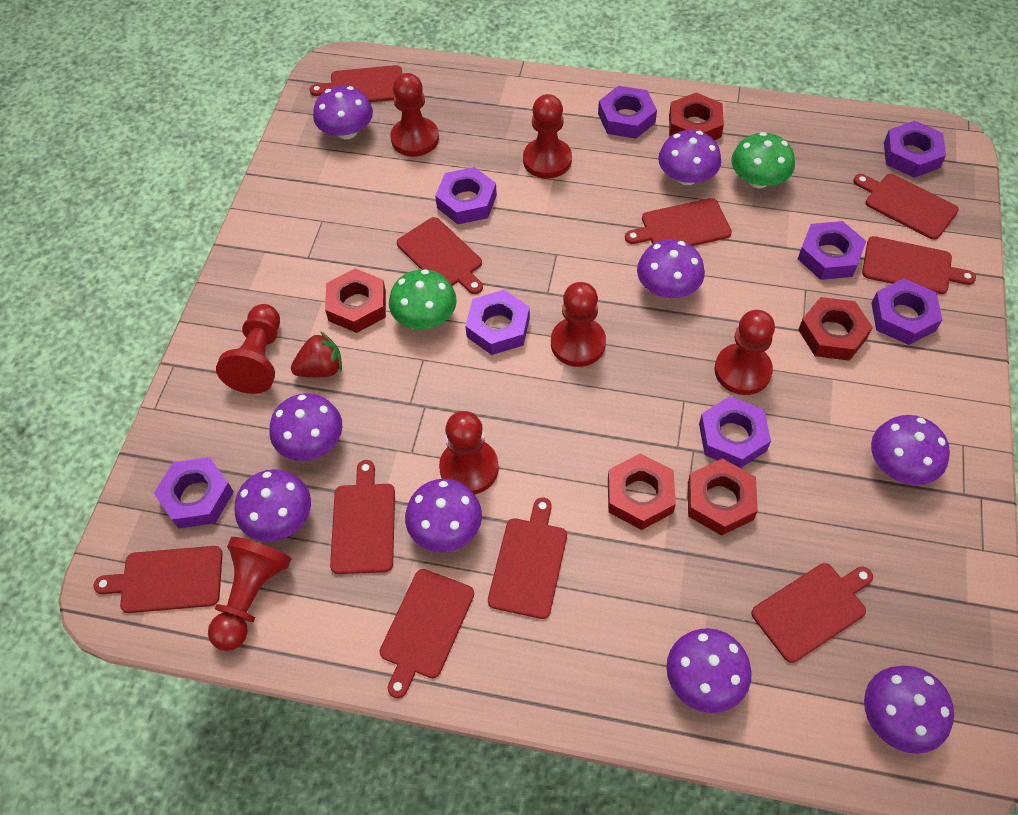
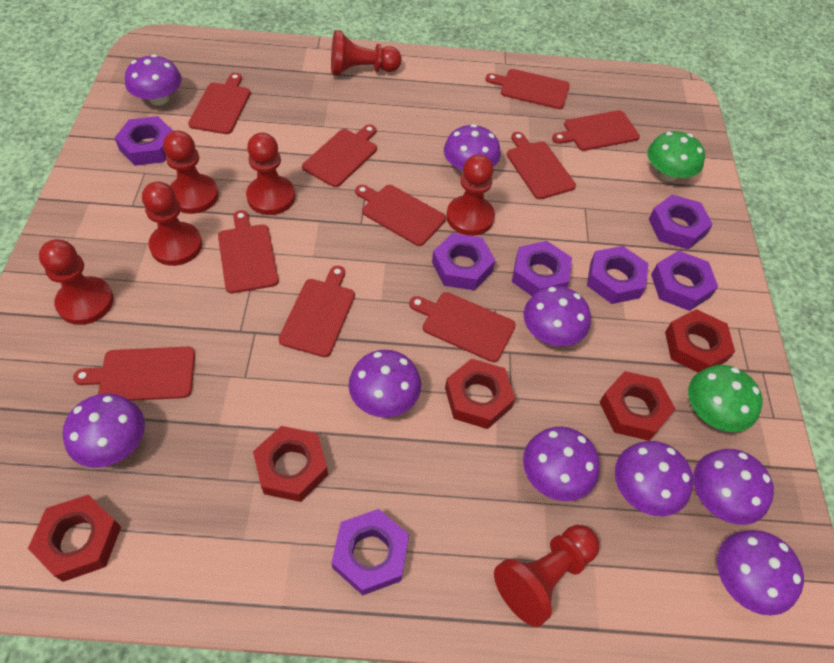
purple nut: 8 -> 7
red strawberry: 1 -> 0

